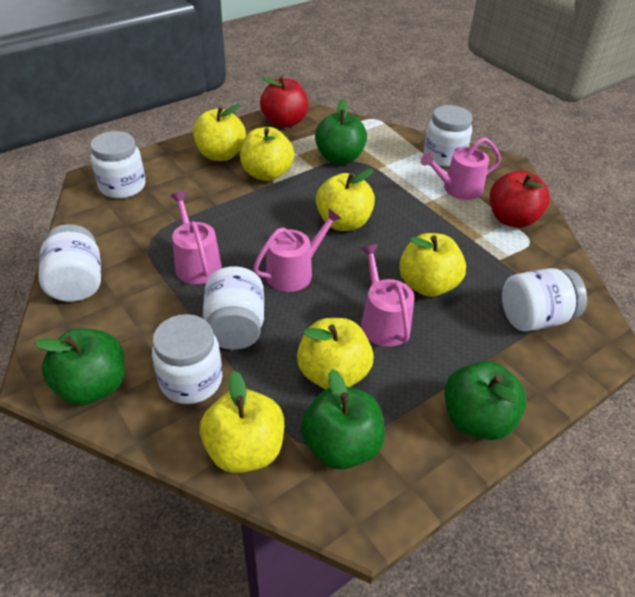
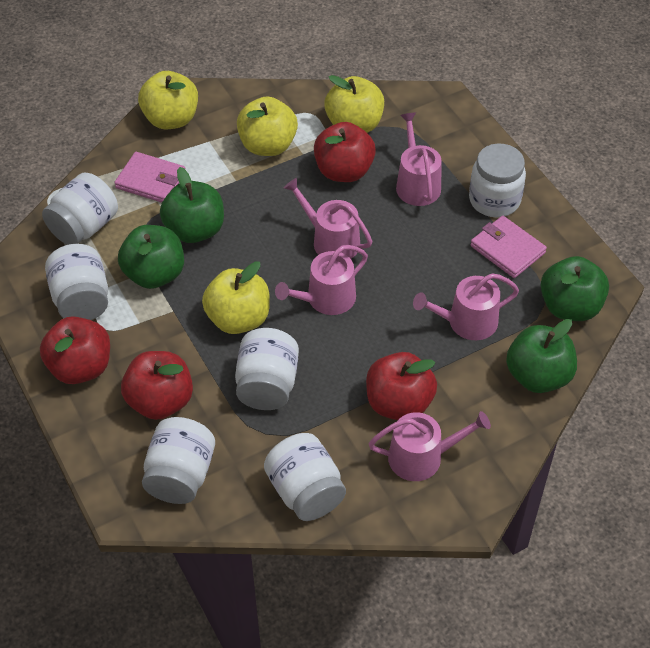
pink wallet: 0 -> 2
pink watering can: 4 -> 5
red apple: 2 -> 4
yellow apple: 6 -> 4

